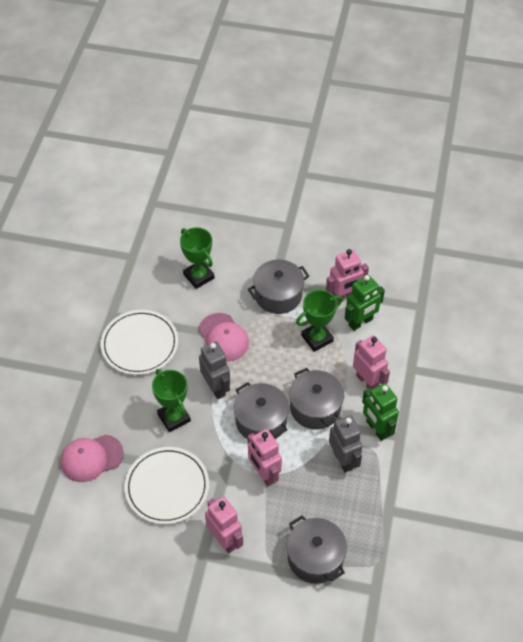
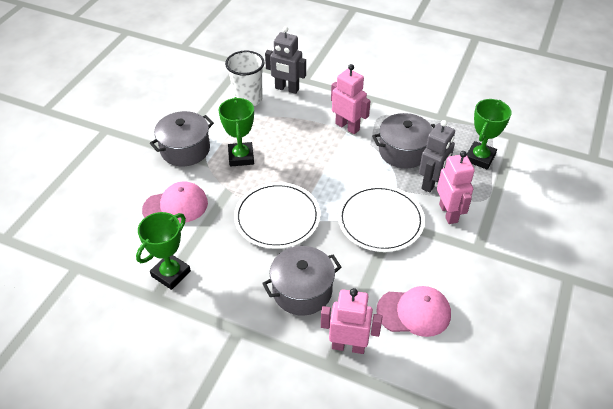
green robot: 2 -> 0
grey pot: 4 -> 3
pink robot: 4 -> 3
white cup: 0 -> 1

